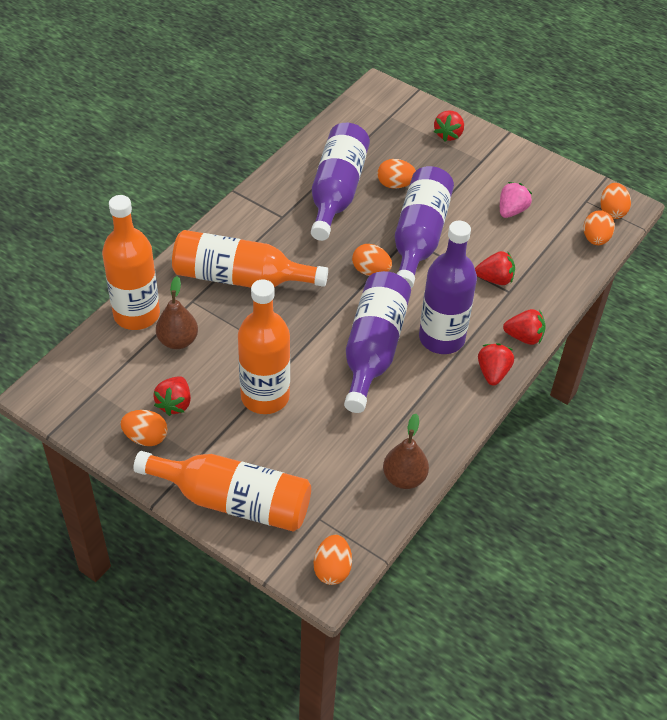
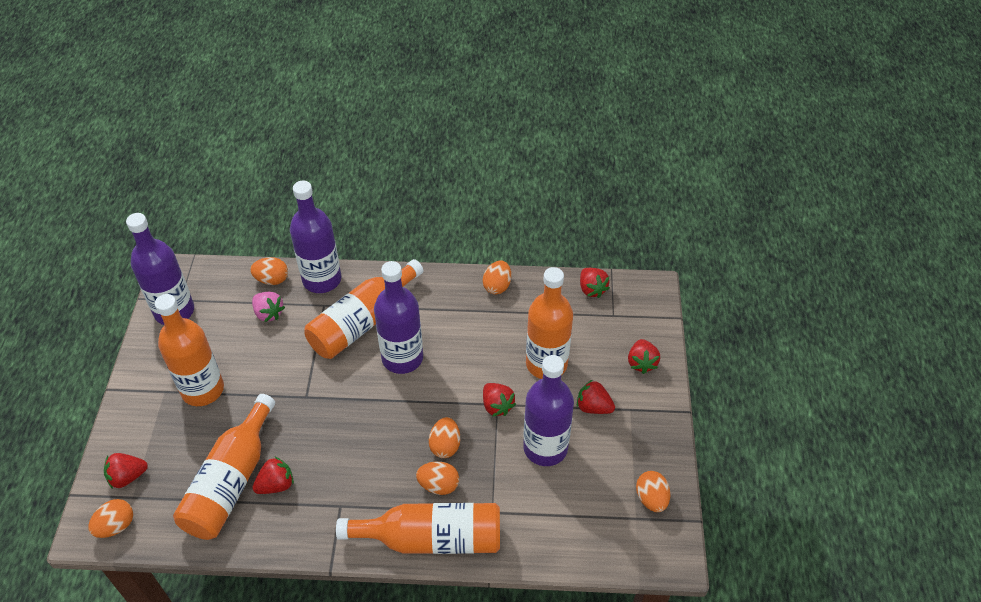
brown pear: 2 -> 0
orange bottle: 4 -> 5
red strawberry: 5 -> 6

